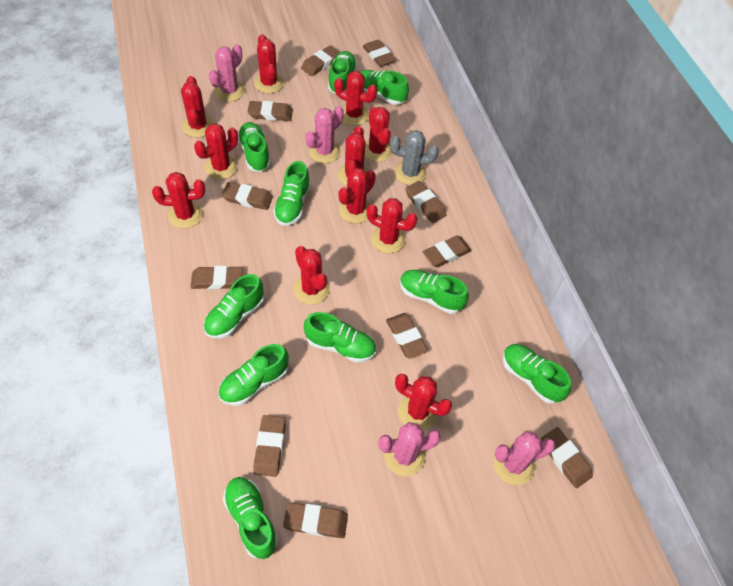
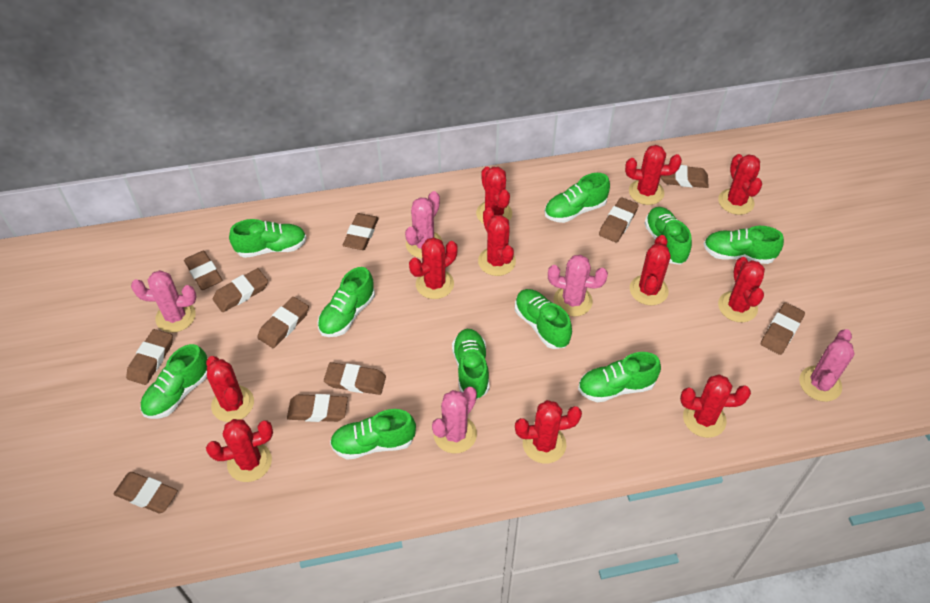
grey cactus: 1 -> 0
pink cactus: 4 -> 5

